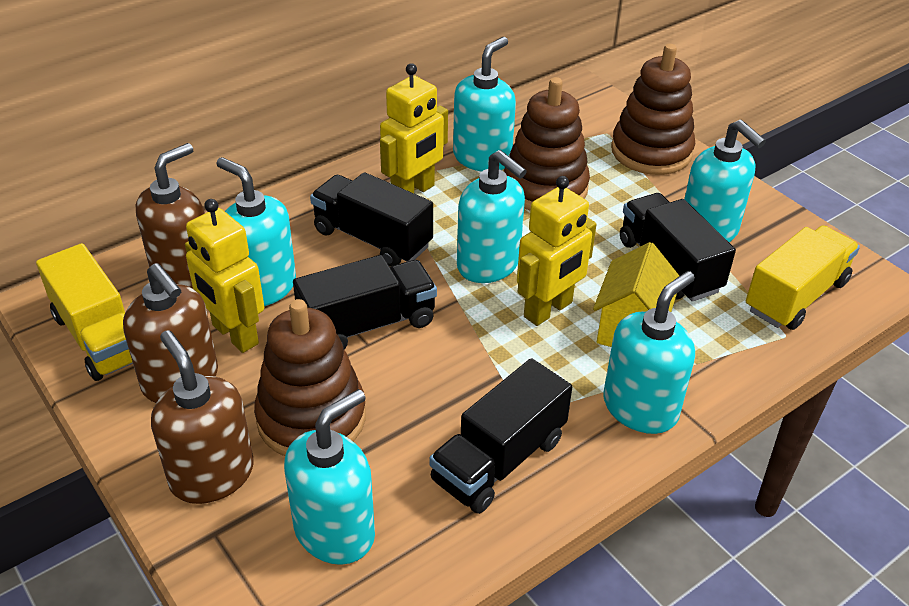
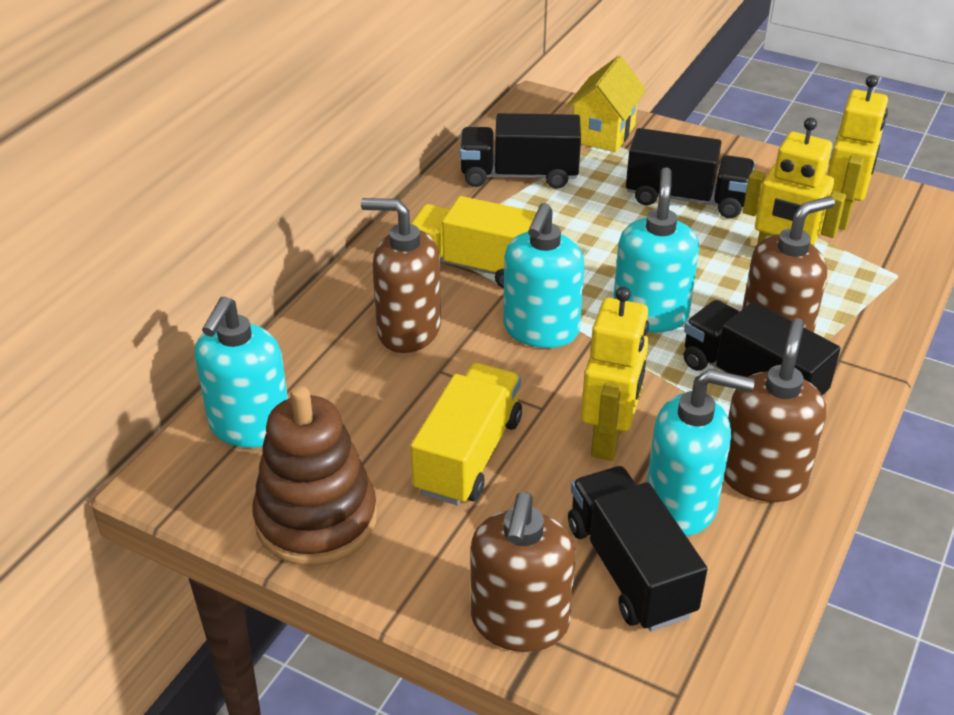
brown soap dispenser: 3 -> 4
brown stacking toy: 3 -> 1
turquoise soap dispenser: 6 -> 4

